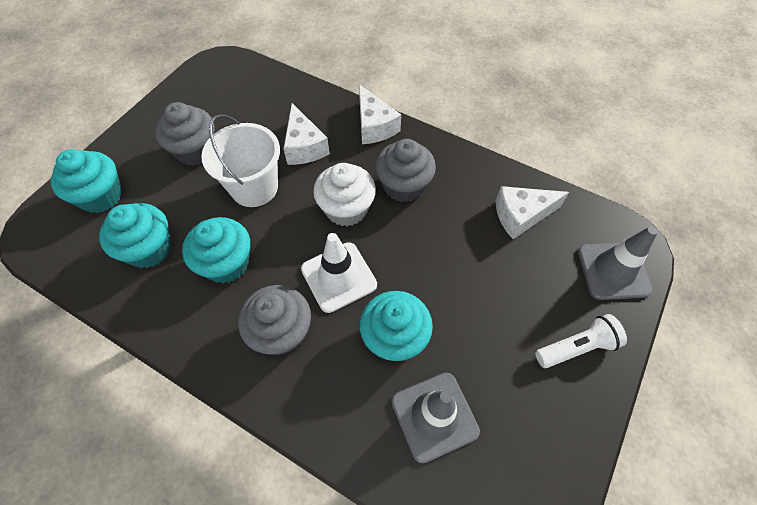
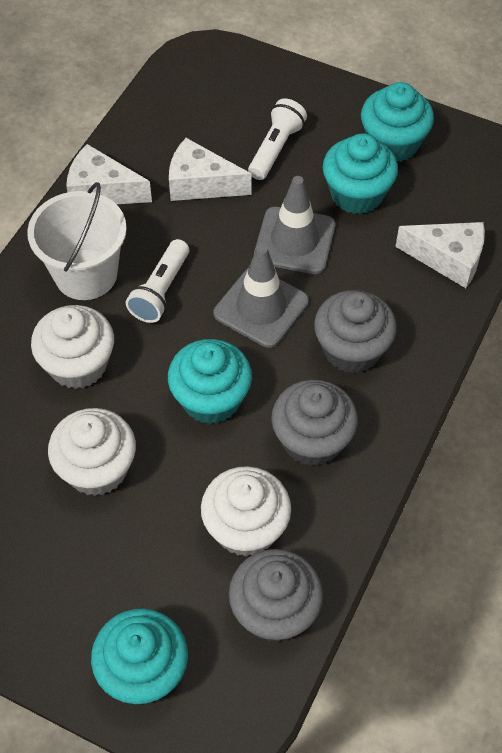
white cupcake: 1 -> 3
white flashlight: 1 -> 2
white traffic cone: 1 -> 0

